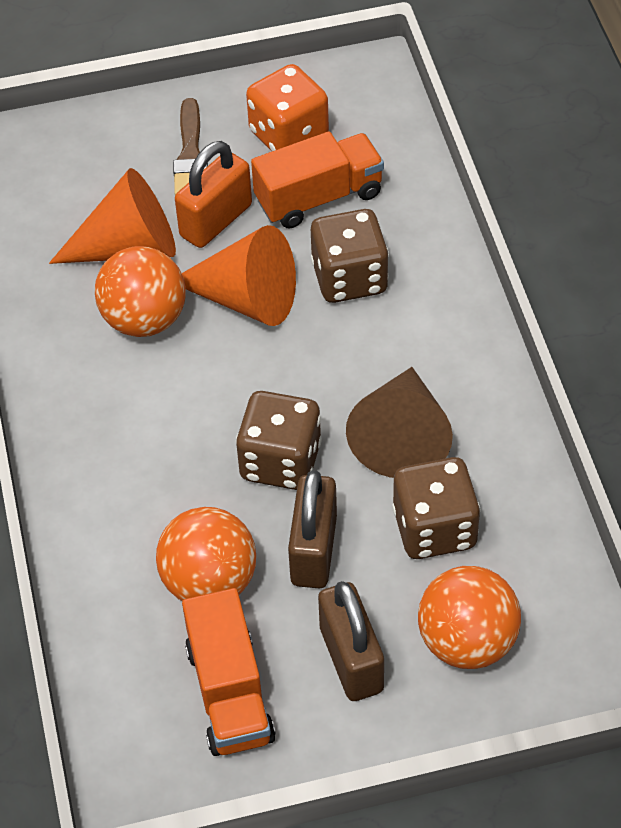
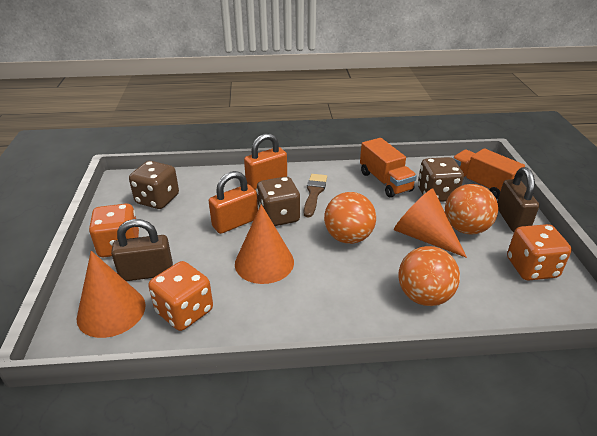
brown cone: 1 -> 0
orange cone: 2 -> 3
orange dice: 1 -> 3
orange padlock: 1 -> 2

